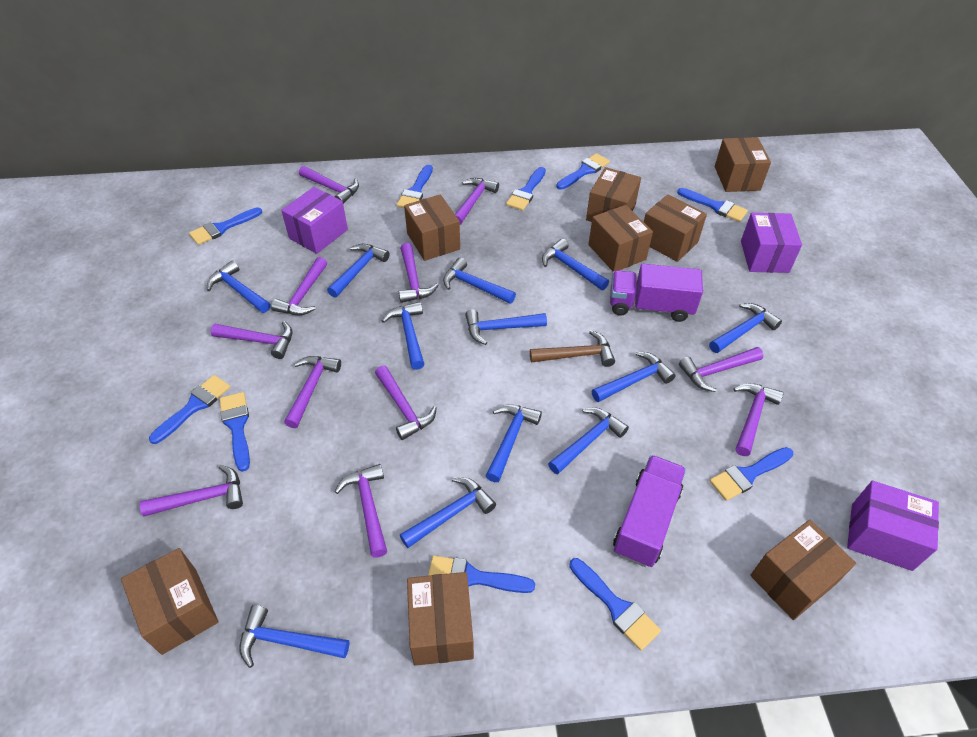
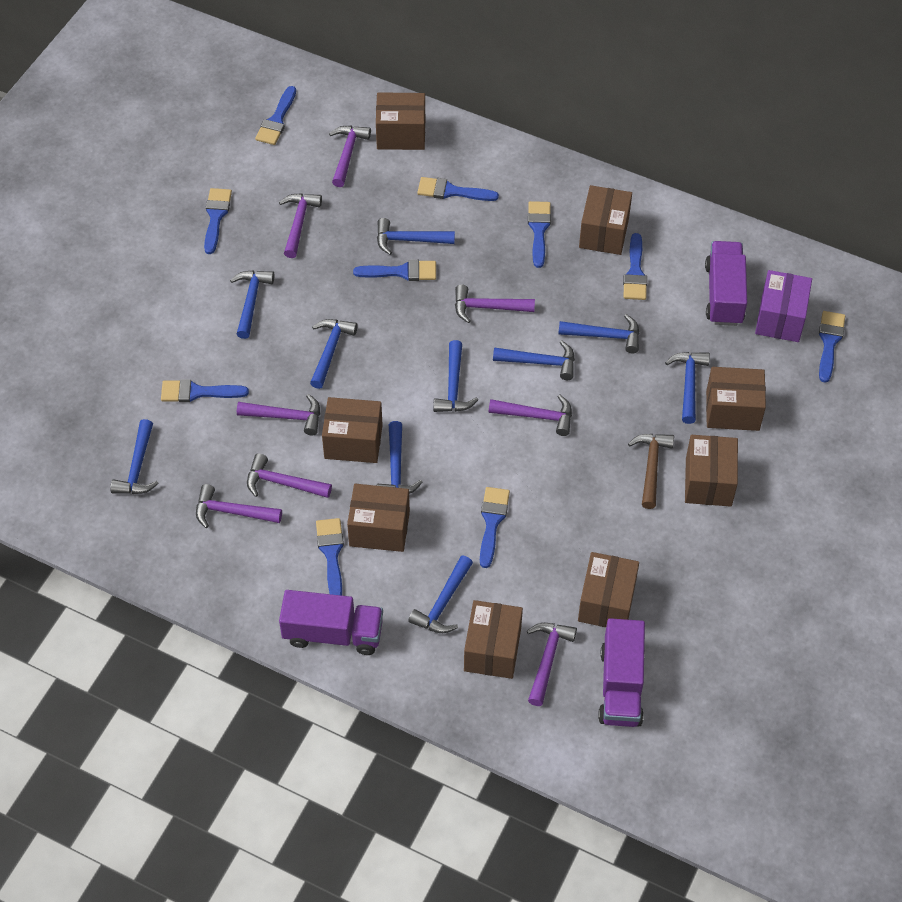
blue hammer: 12 -> 10
purple box: 3 -> 1
purple hammer: 11 -> 8
purple truck: 2 -> 3

